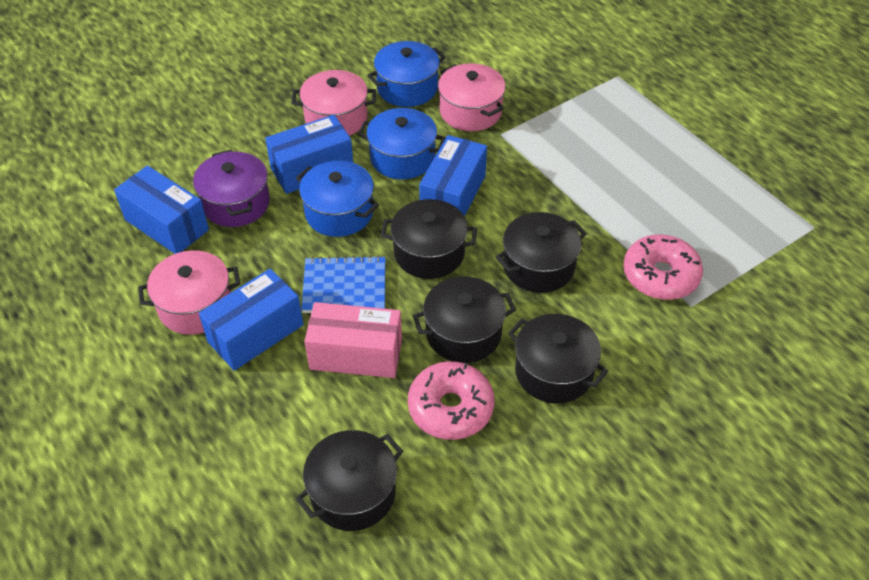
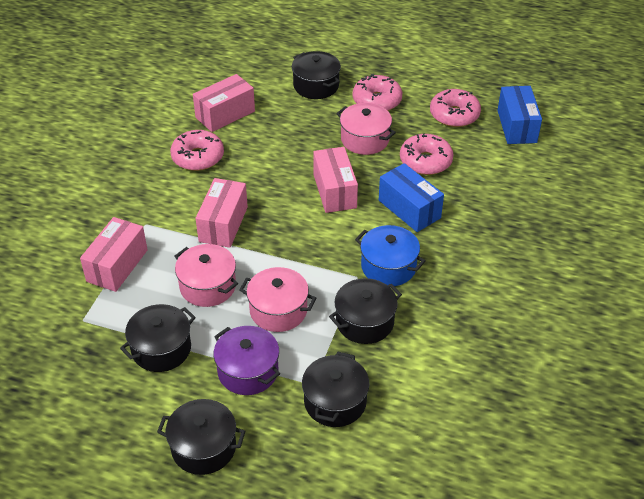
blue box: 4 -> 2
blue notebook: 1 -> 0
blue pot: 3 -> 1
pink box: 1 -> 4
pink donut: 2 -> 4

